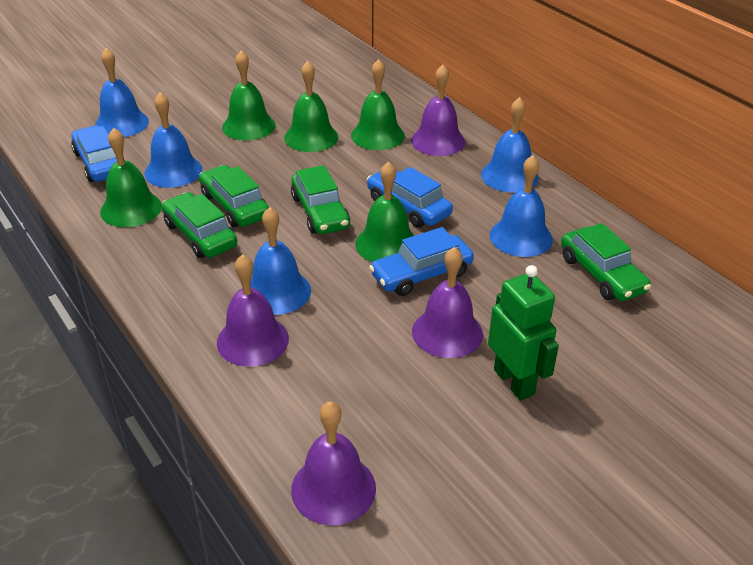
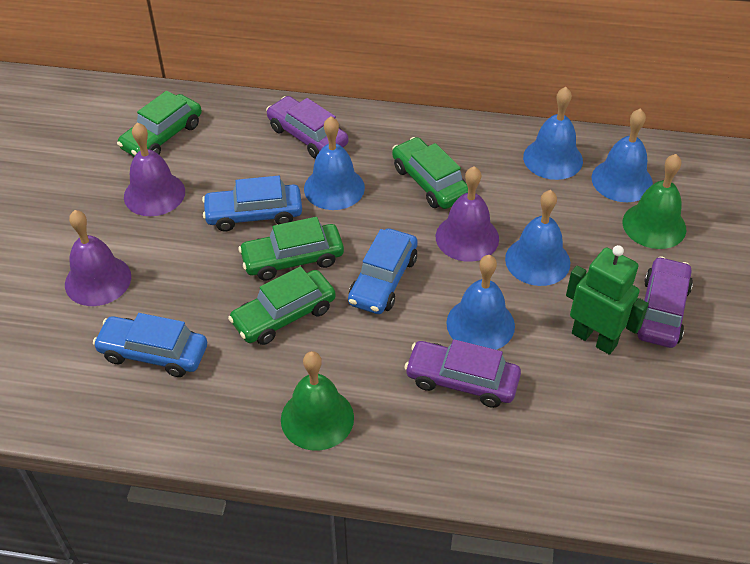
green bell: 5 -> 2
purple bell: 4 -> 3
purple car: 0 -> 3

